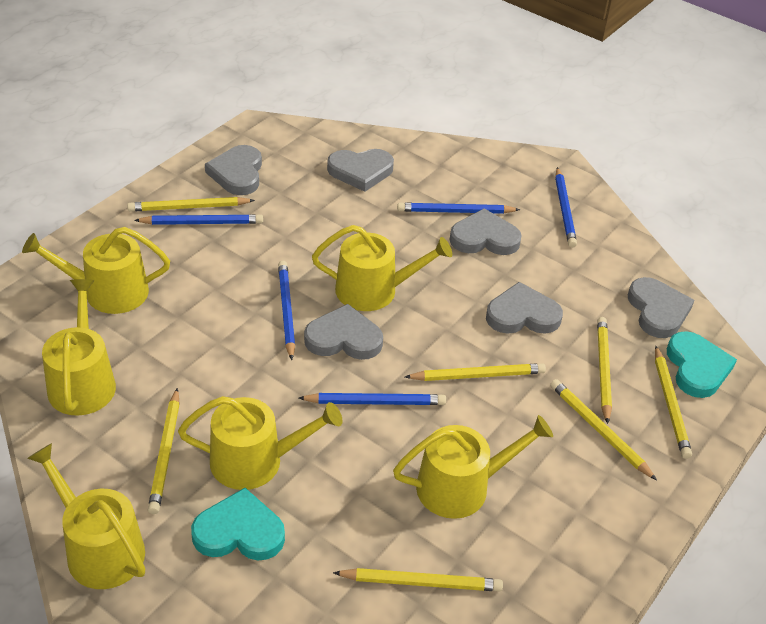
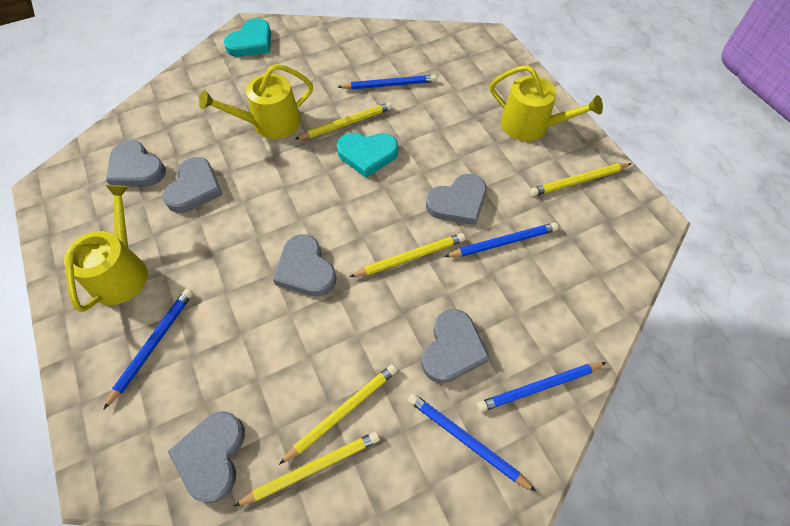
yellow pencil: 7 -> 5
yellow watering can: 6 -> 3

